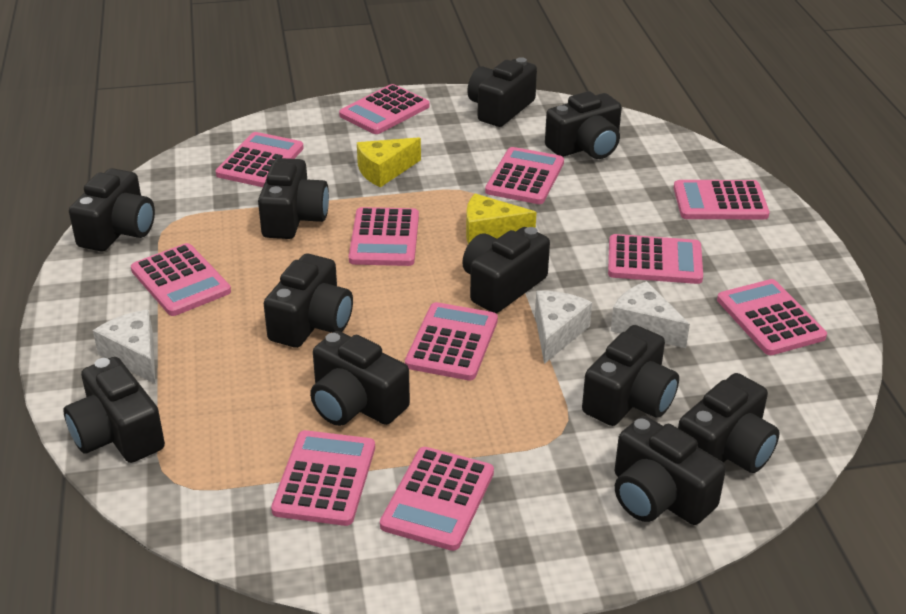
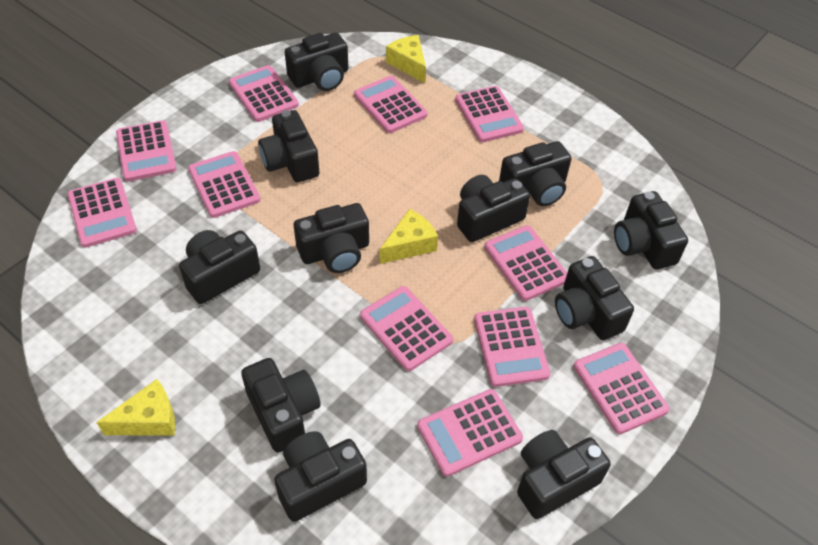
white cheese: 3 -> 0
yellow cheese: 2 -> 3

